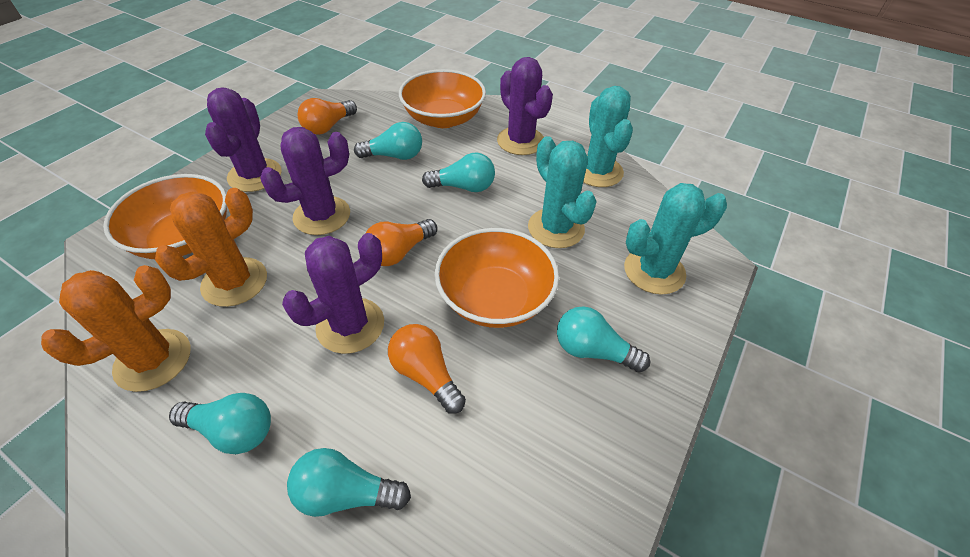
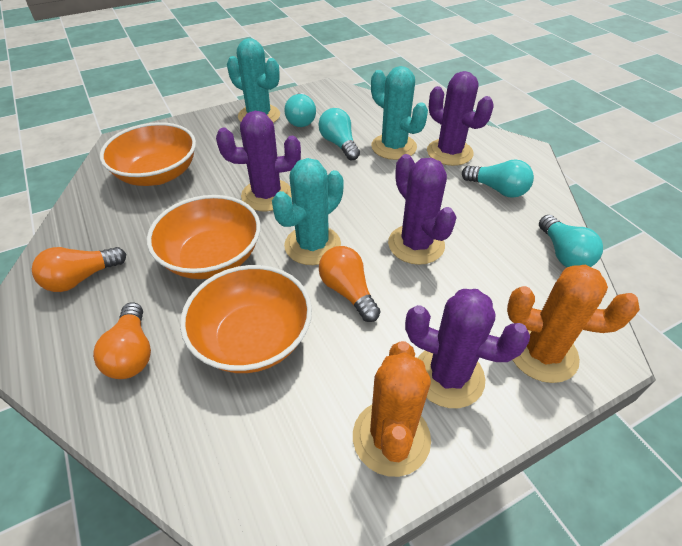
turquoise light bulb: 5 -> 4

